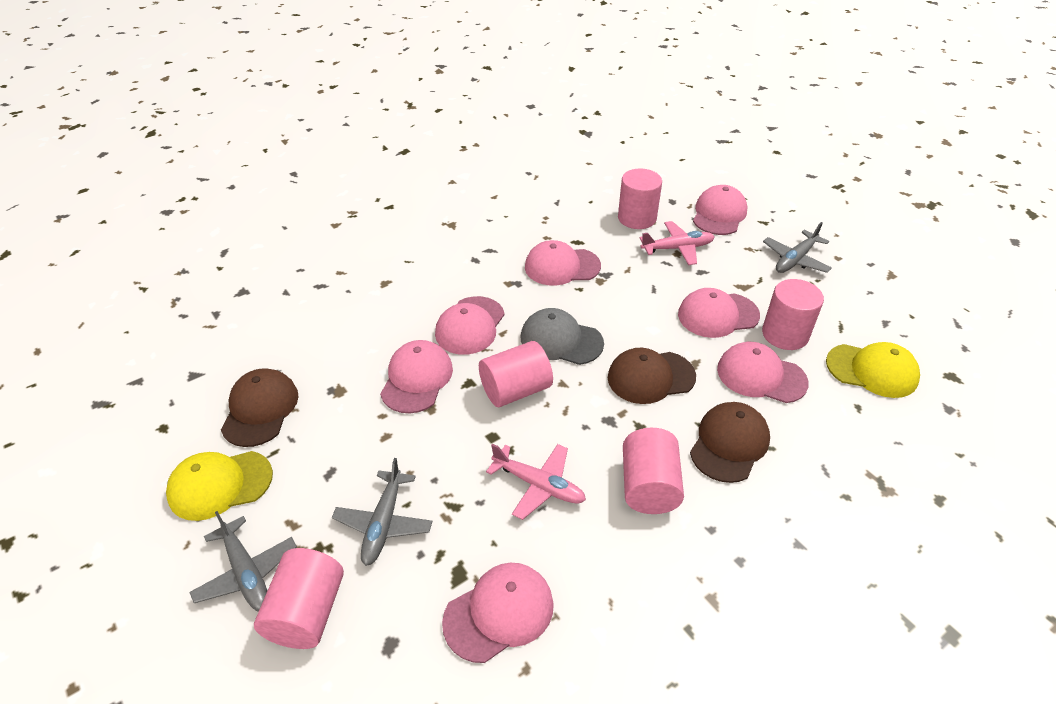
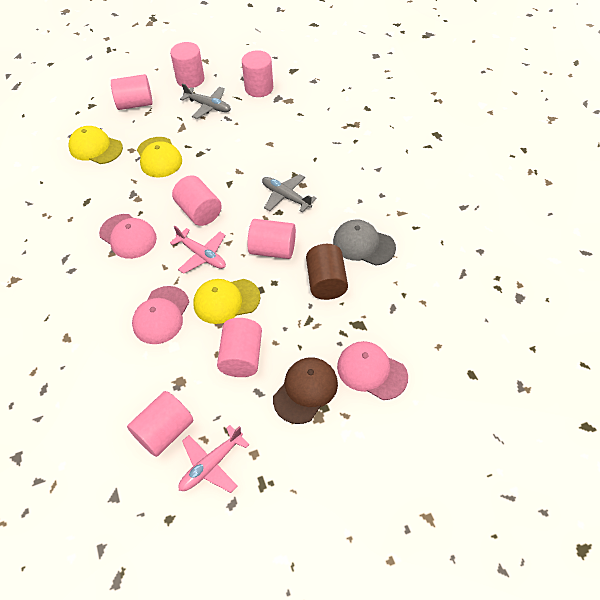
brown cap: 3 -> 1
brown cylinder: 0 -> 1
grey plane: 3 -> 2
pink cap: 7 -> 3
pink cylinder: 5 -> 7
yellow cap: 2 -> 3

